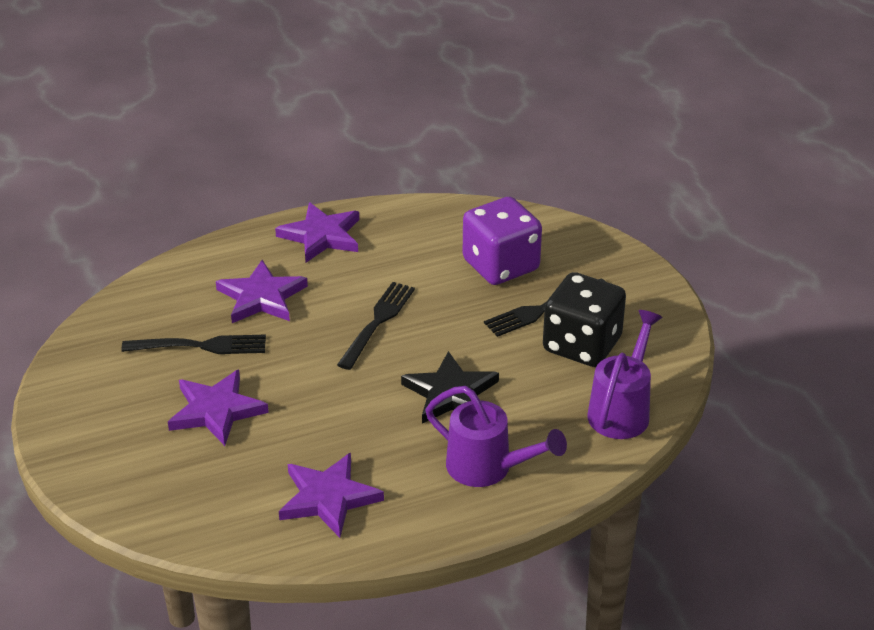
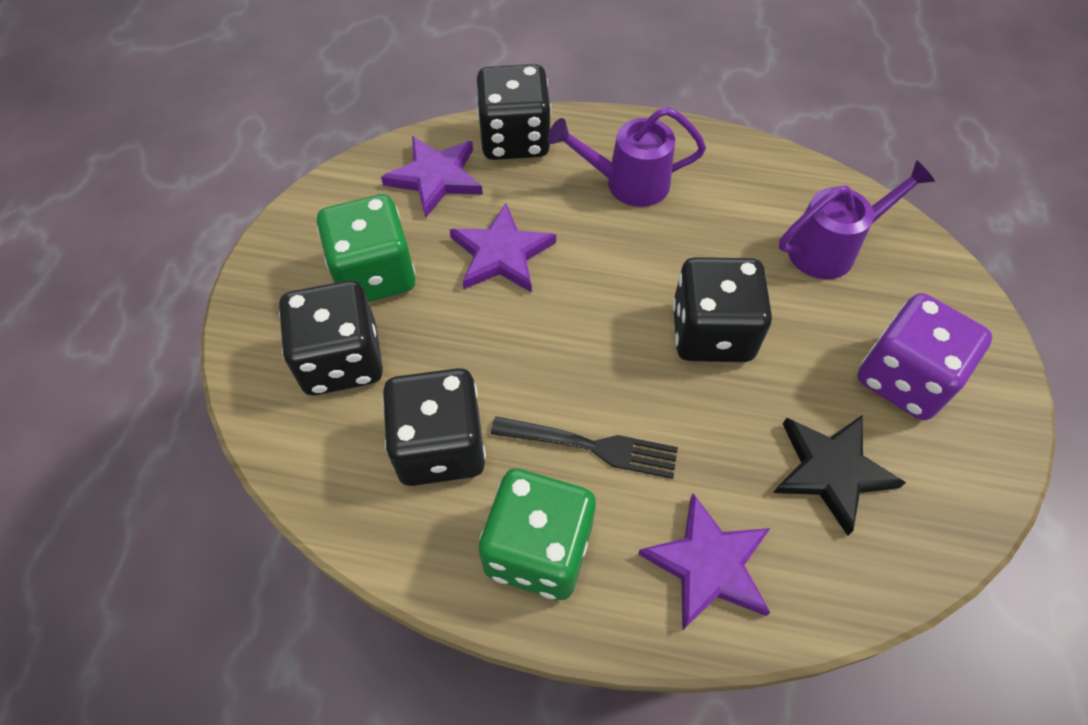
black dice: 1 -> 4
black fork: 3 -> 1
green dice: 0 -> 2
purple star: 4 -> 3

